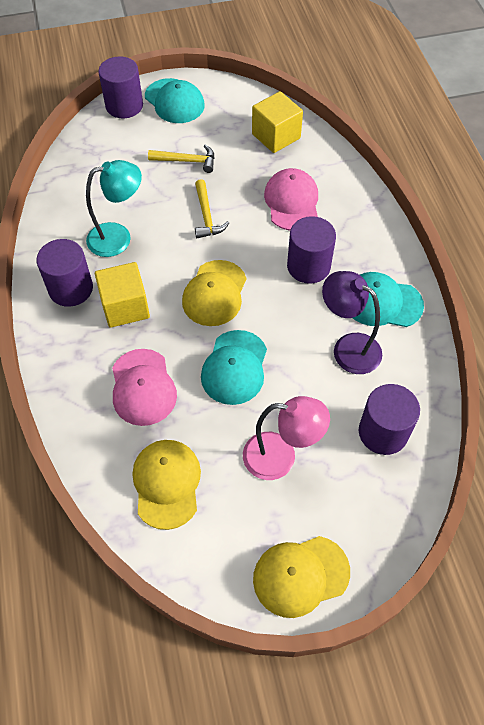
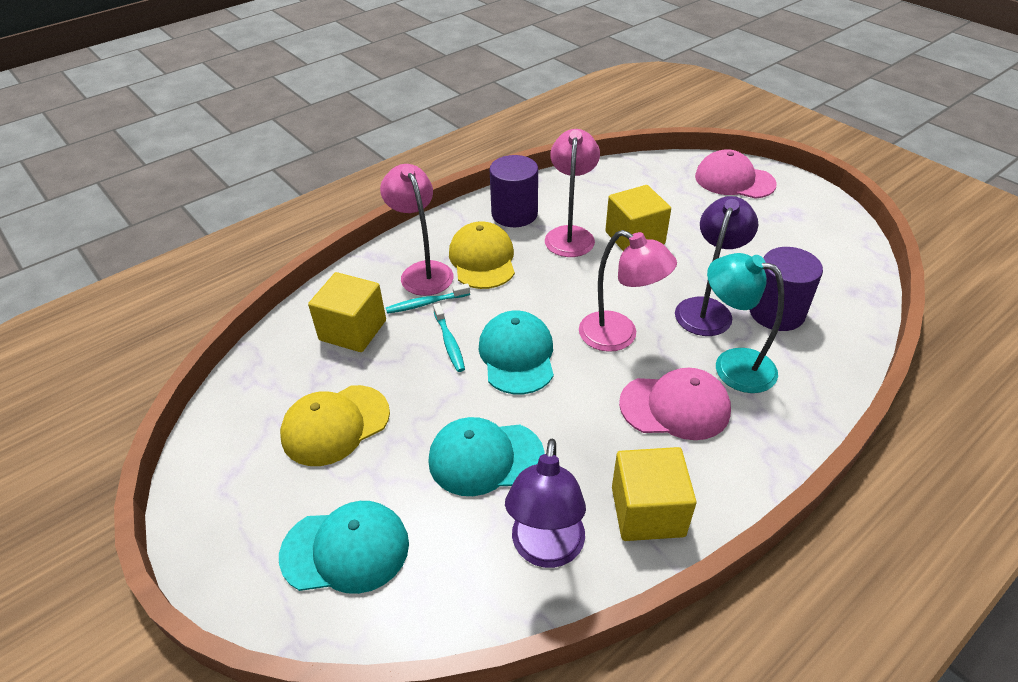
pink lamp: 1 -> 3
purple cylinder: 4 -> 2
purple lamp: 1 -> 2
turquoise toothbrush: 0 -> 2
yellow cap: 3 -> 2
yellow cube: 2 -> 3
yellow hammer: 2 -> 0

